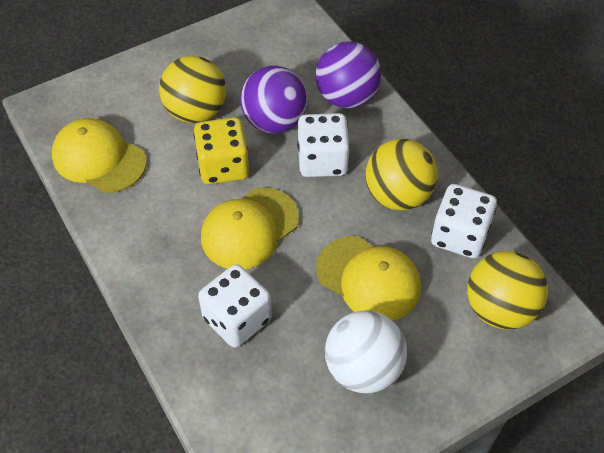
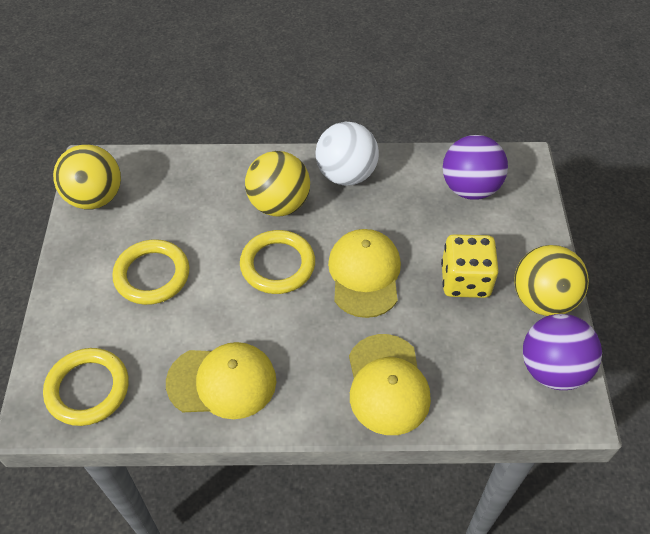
white dice: 3 -> 0
yellow ring: 0 -> 3

